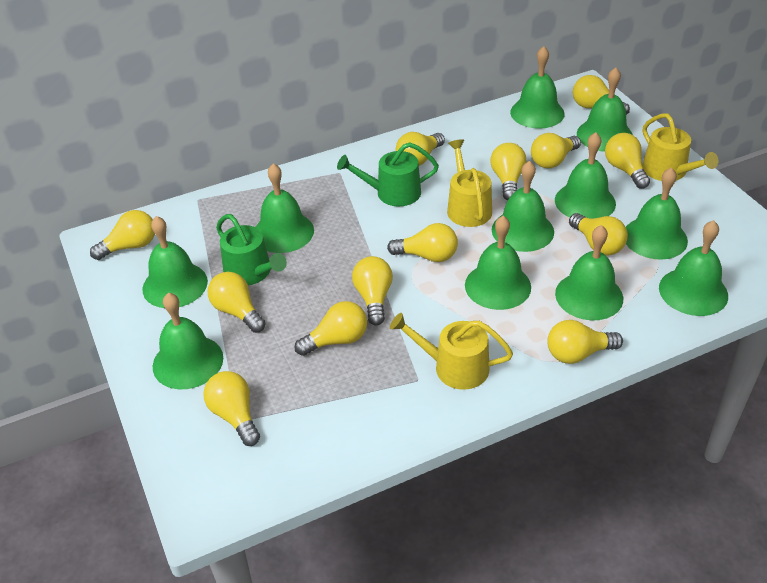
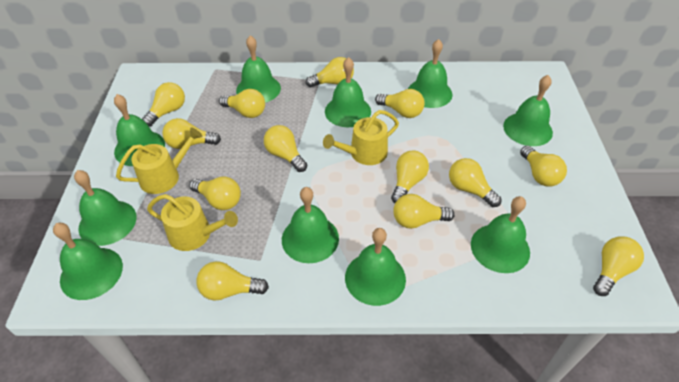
green bell: 11 -> 10
green watering can: 2 -> 0

